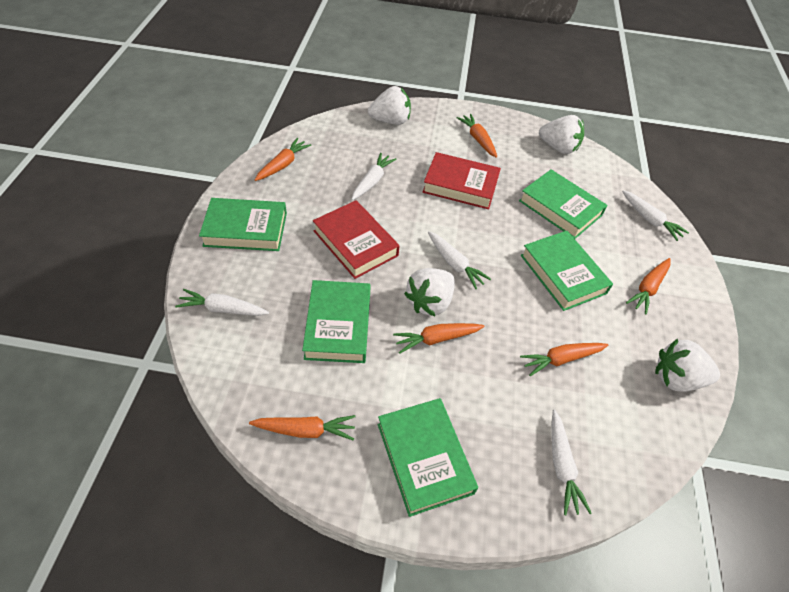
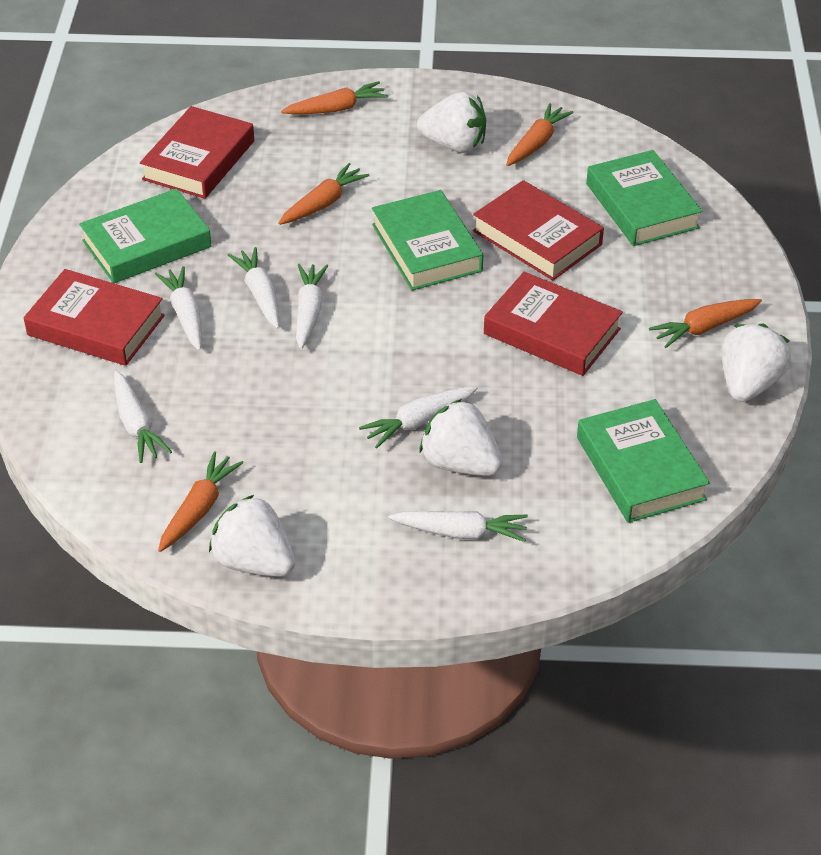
green book: 5 -> 4
orange carrot: 6 -> 5
red book: 2 -> 4
white carrot: 5 -> 6

